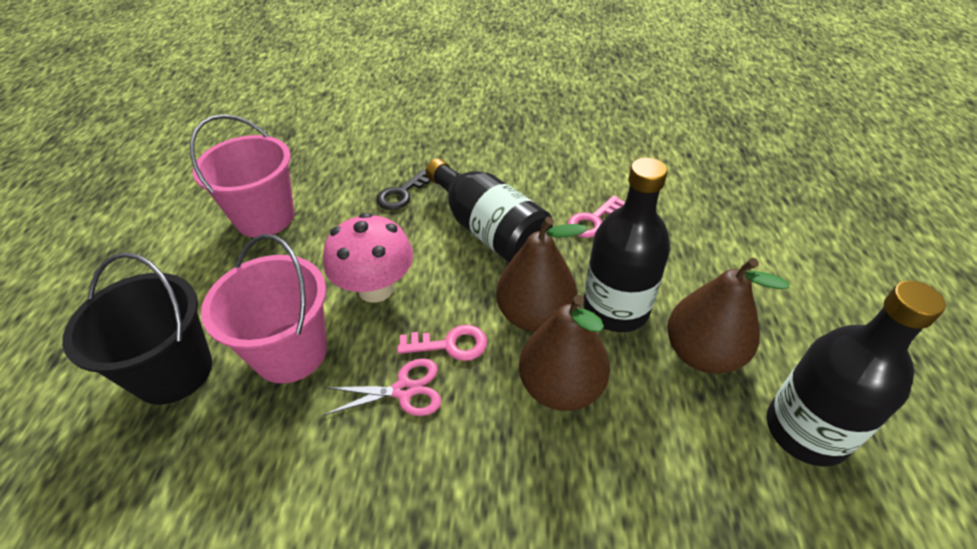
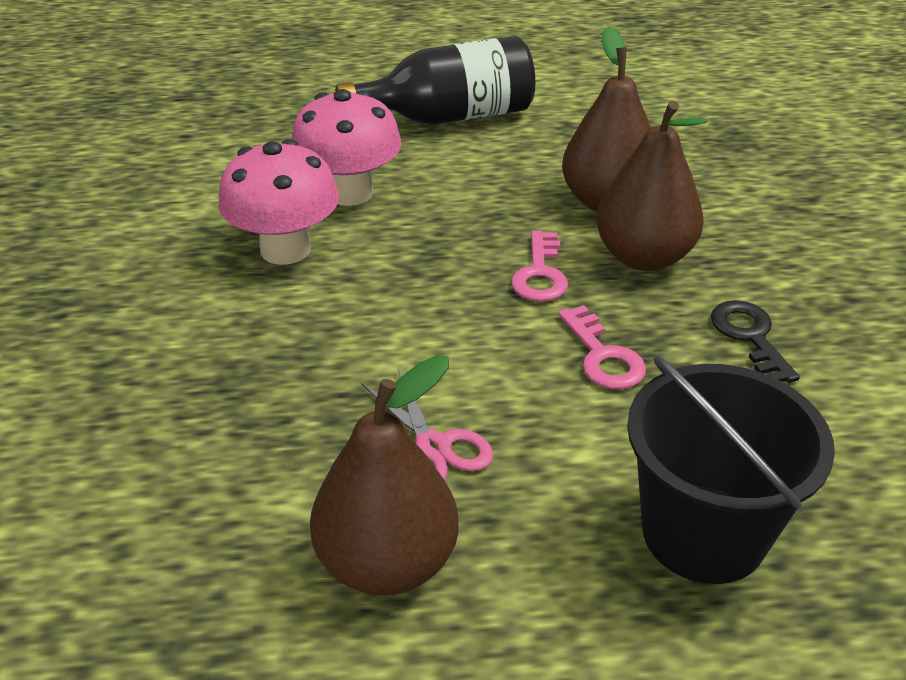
black bottle: 3 -> 1
pink bucket: 2 -> 0
pink mushroom: 1 -> 2

